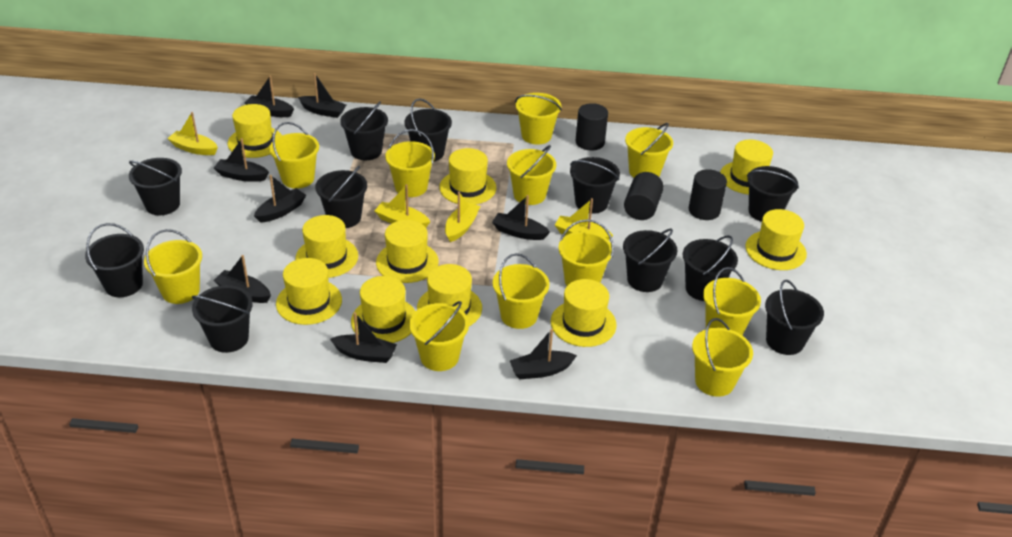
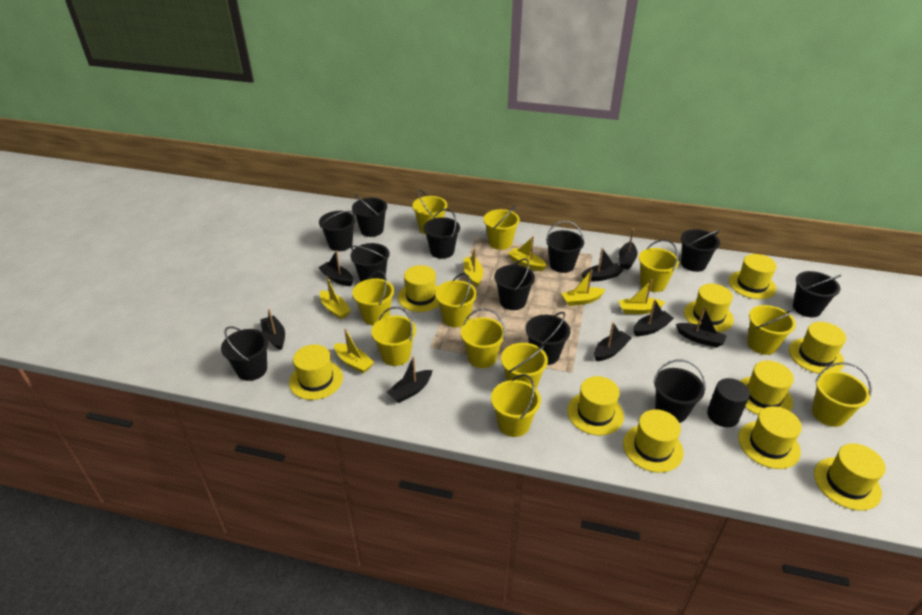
black cylinder: 3 -> 1
yellow boat: 4 -> 6

